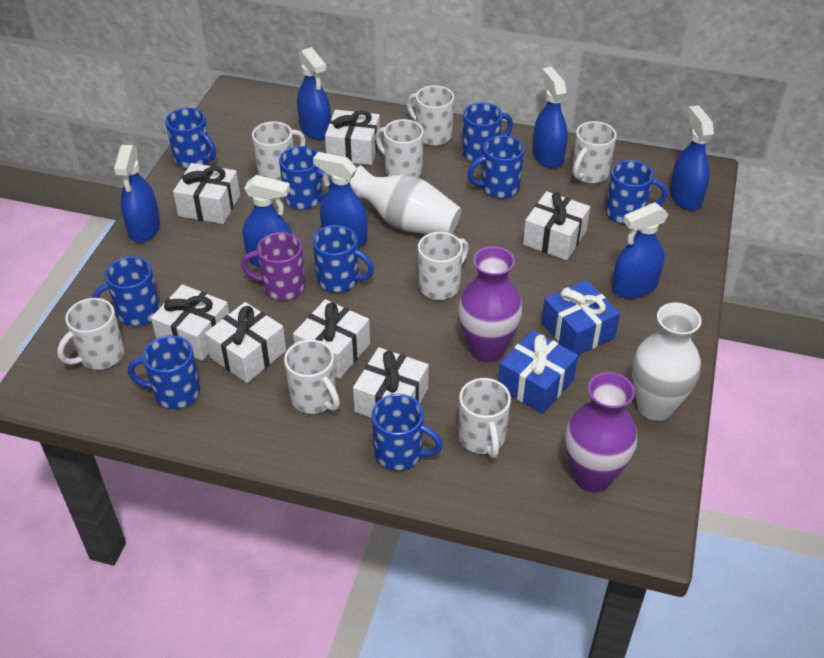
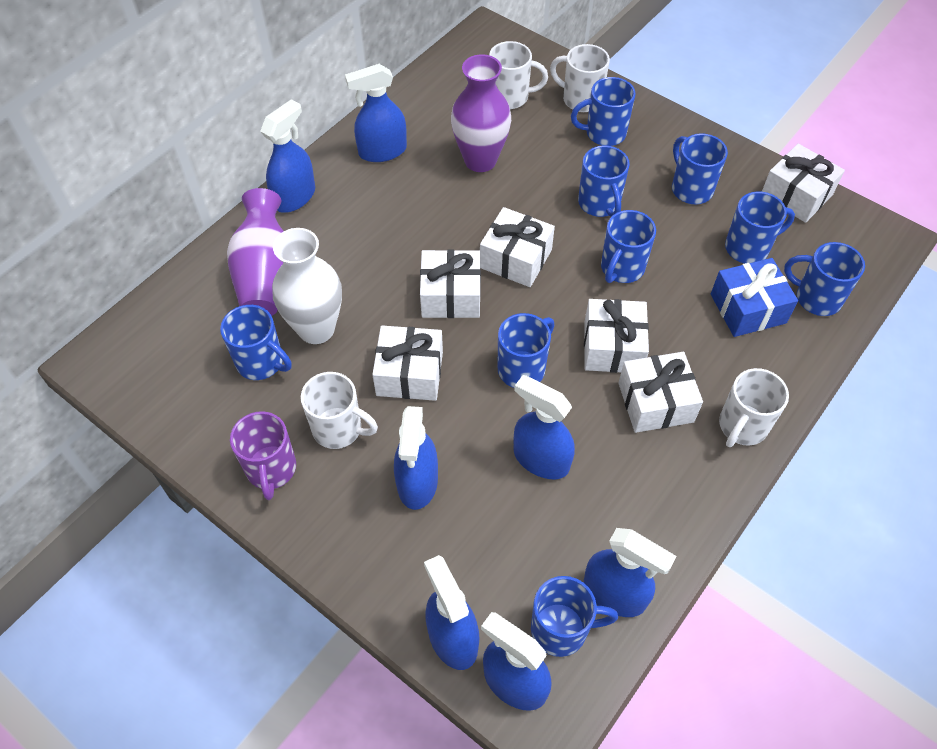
blue gift: 2 -> 1
white gift: 7 -> 6
white mug: 8 -> 4
white vase: 2 -> 1

